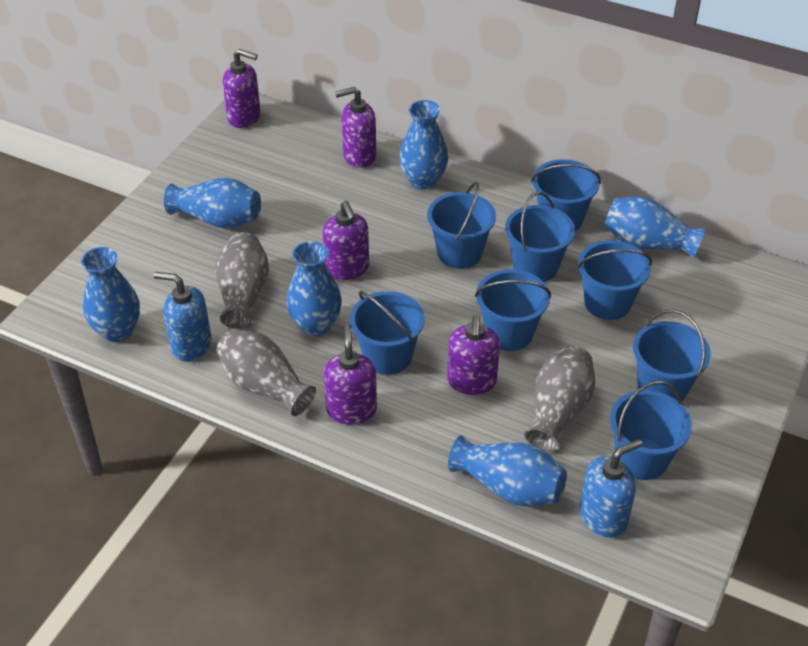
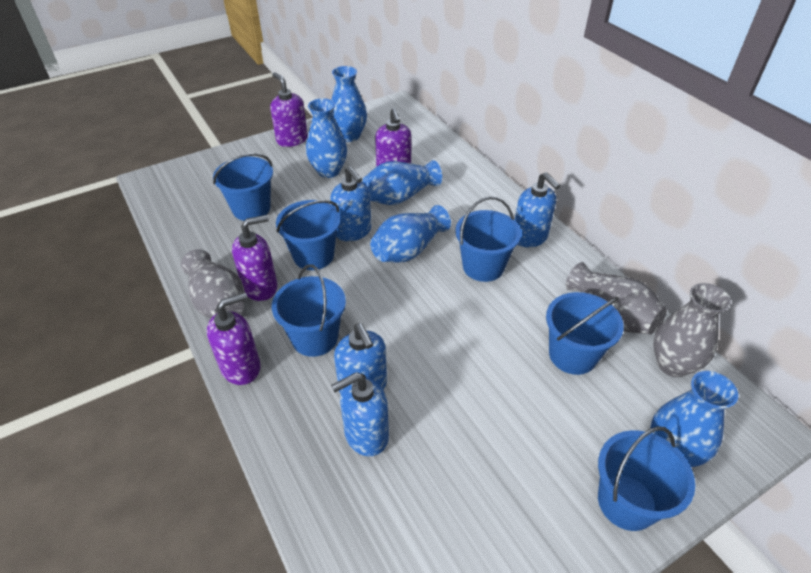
blue bucket: 8 -> 6
blue soap dispenser: 2 -> 4
blue vase: 6 -> 5
purple soap dispenser: 5 -> 4

